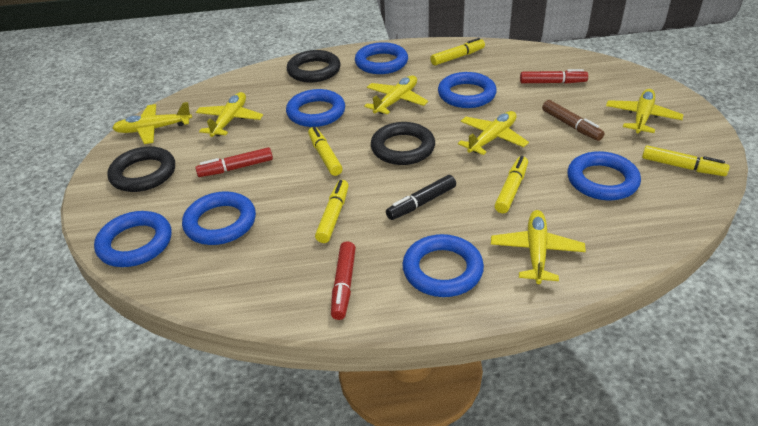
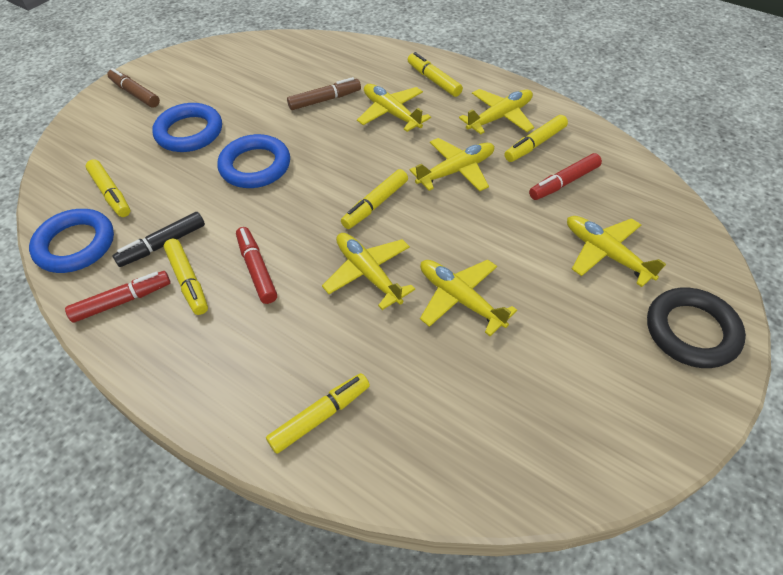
black ring: 3 -> 1
blue ring: 7 -> 3
brown marker: 1 -> 2
yellow marker: 5 -> 6

